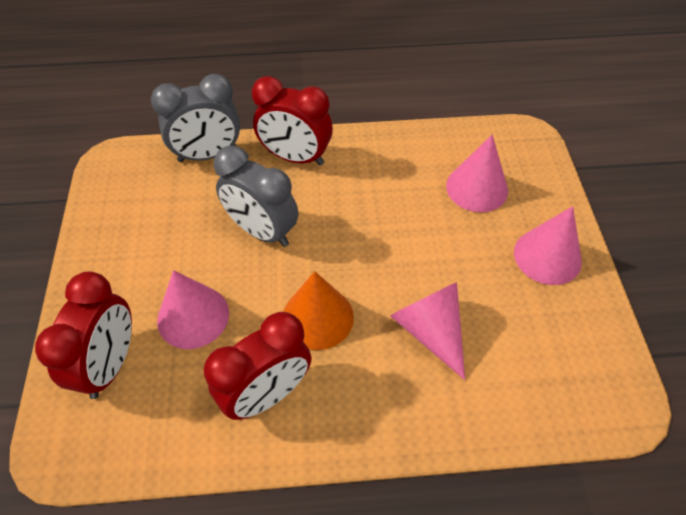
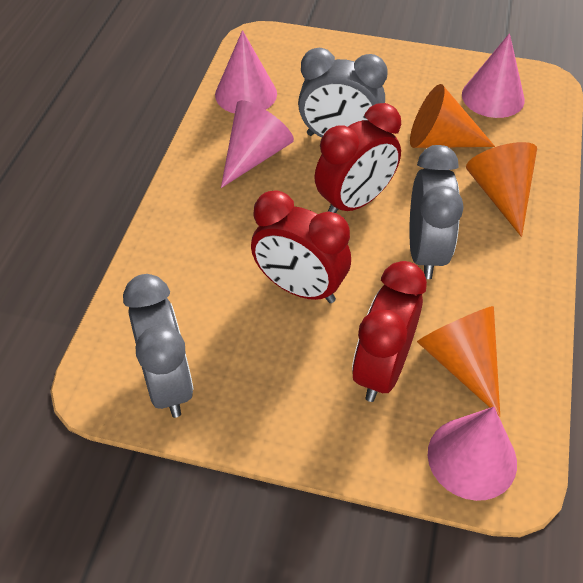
grey clock: 2 -> 3
orange cone: 1 -> 3

